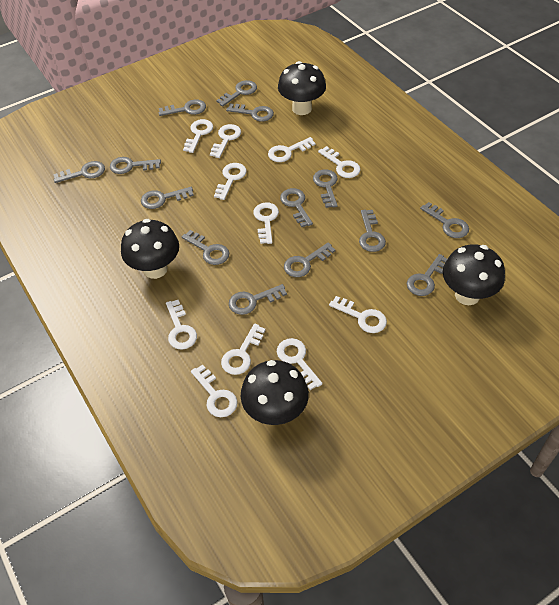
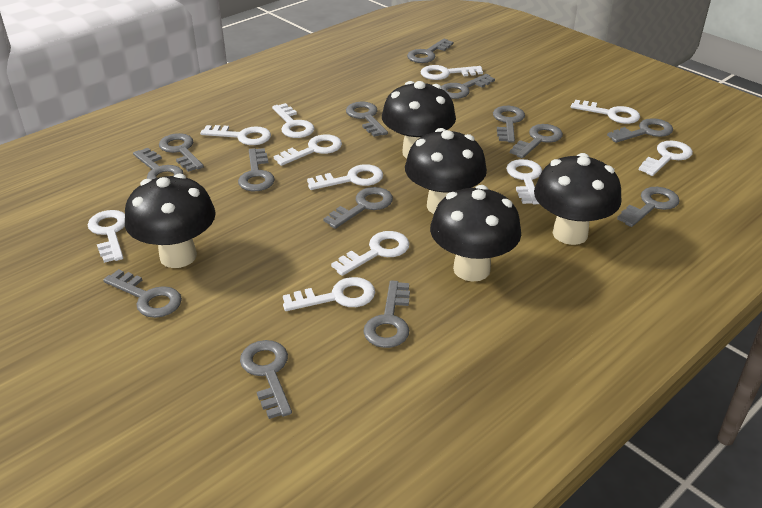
black mushroom: 4 -> 5

